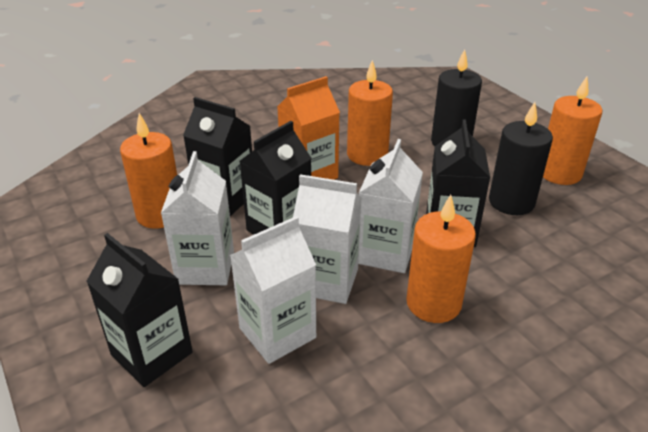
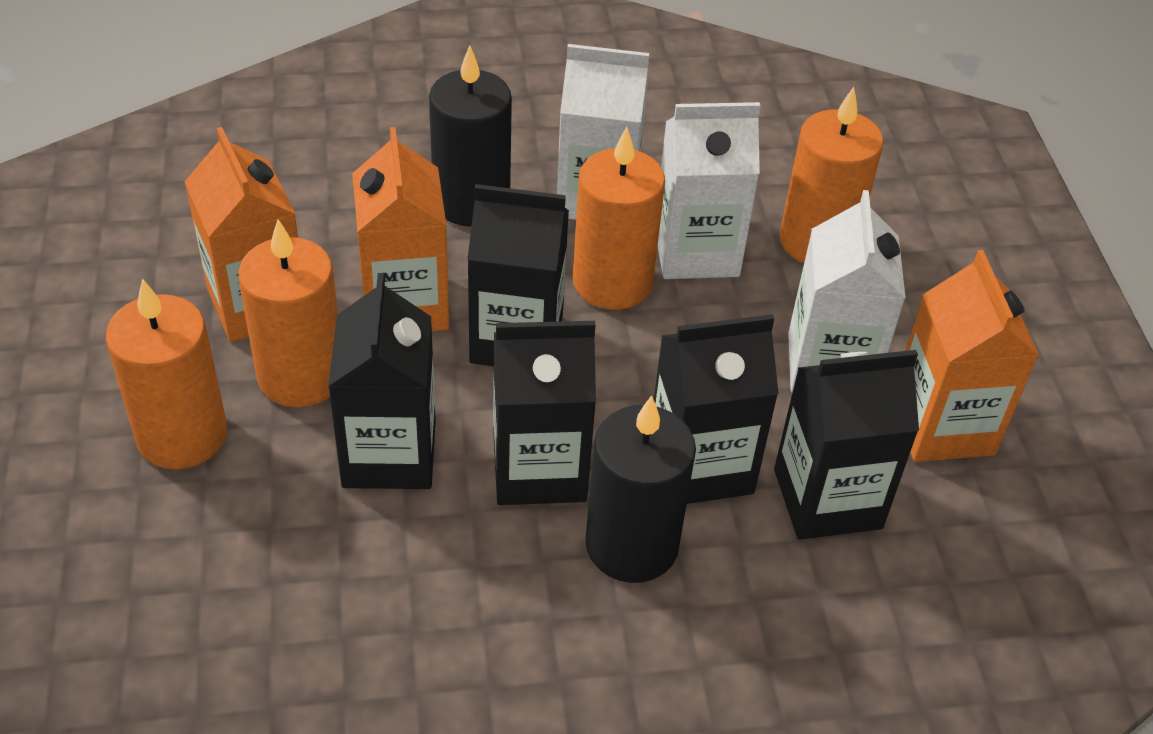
black carton: 4 -> 5
orange carton: 1 -> 3
white carton: 4 -> 3

